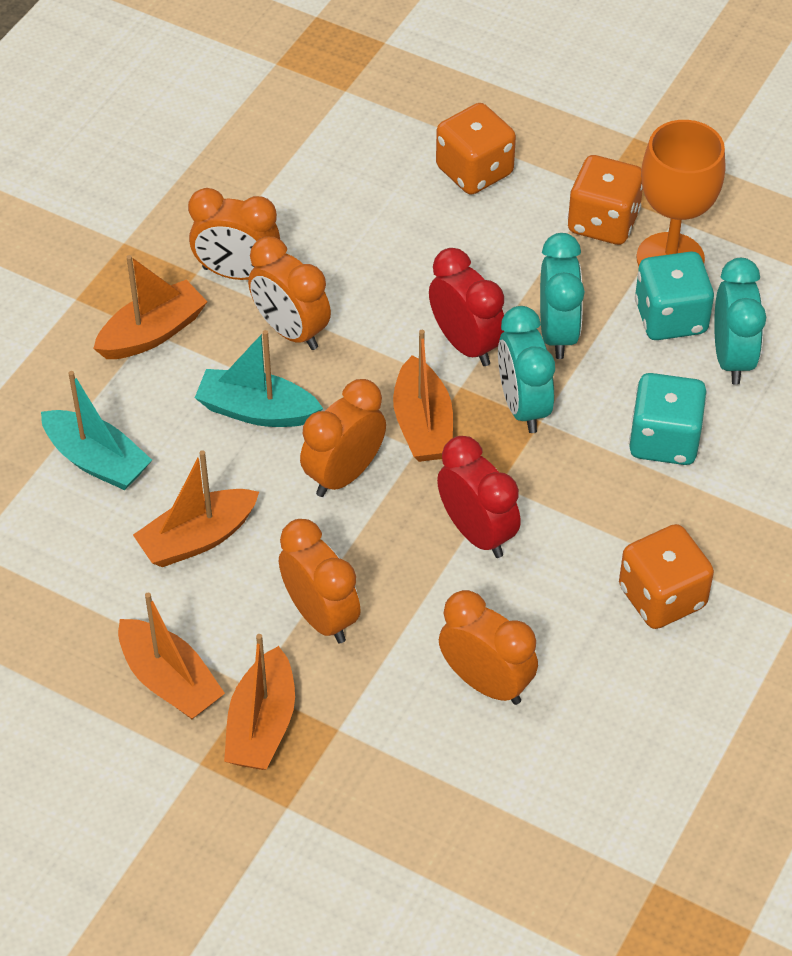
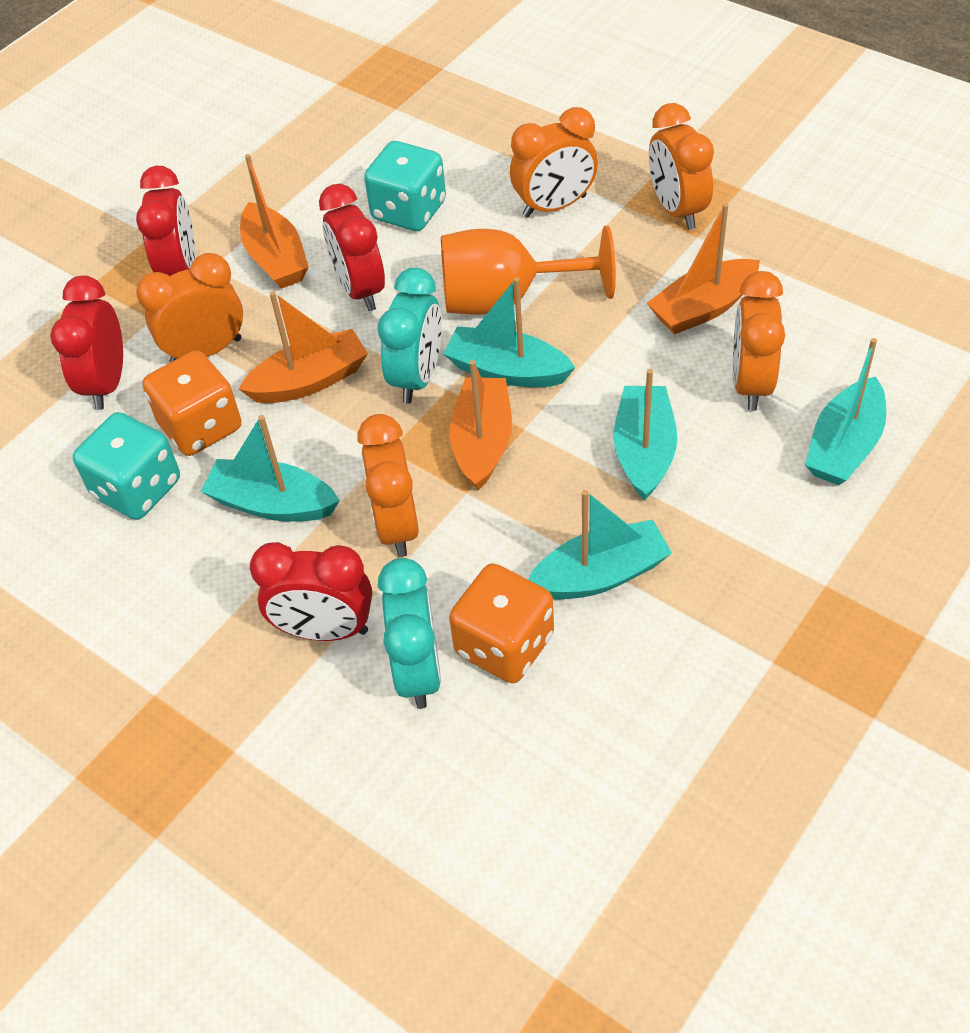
orange boat: 5 -> 4
orange dice: 3 -> 2
red clock: 2 -> 4
turquoise boat: 2 -> 5
turquoise clock: 3 -> 2

